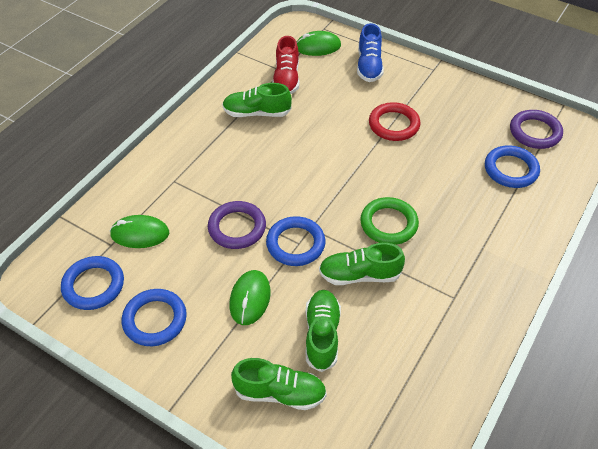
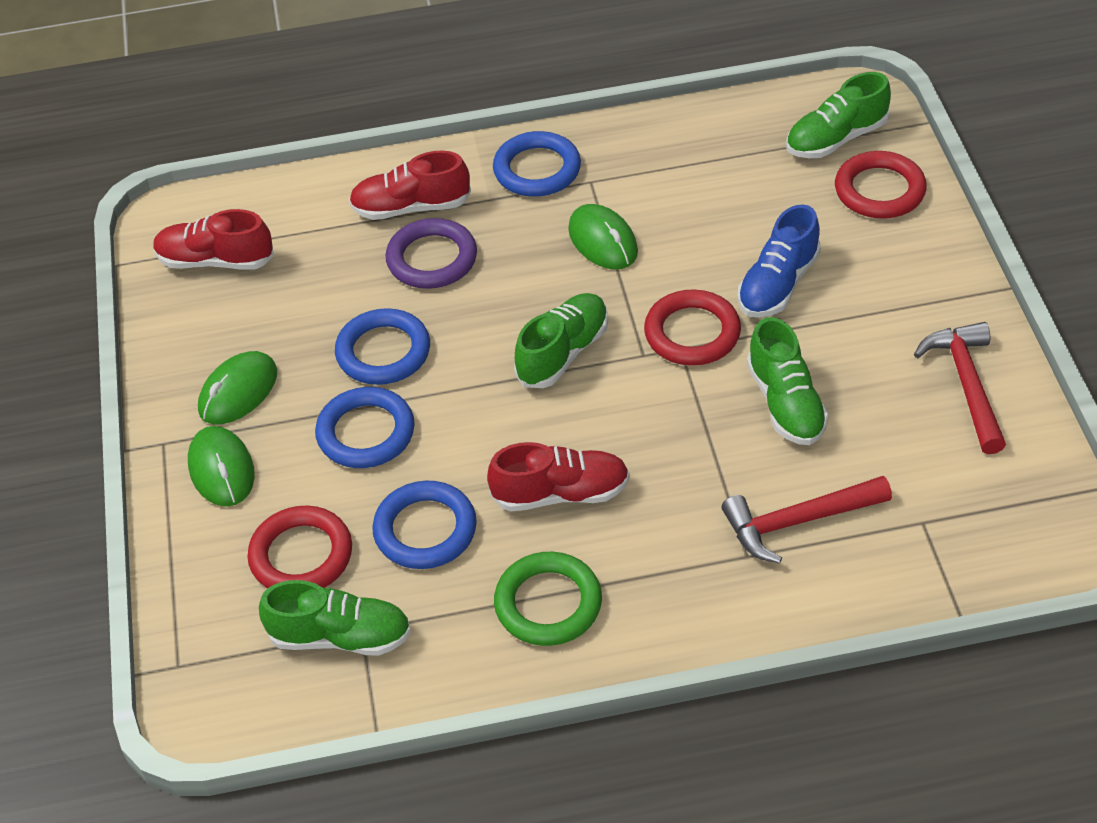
purple ring: 2 -> 1
red hammer: 0 -> 2
red ring: 1 -> 3
red shoe: 1 -> 3

